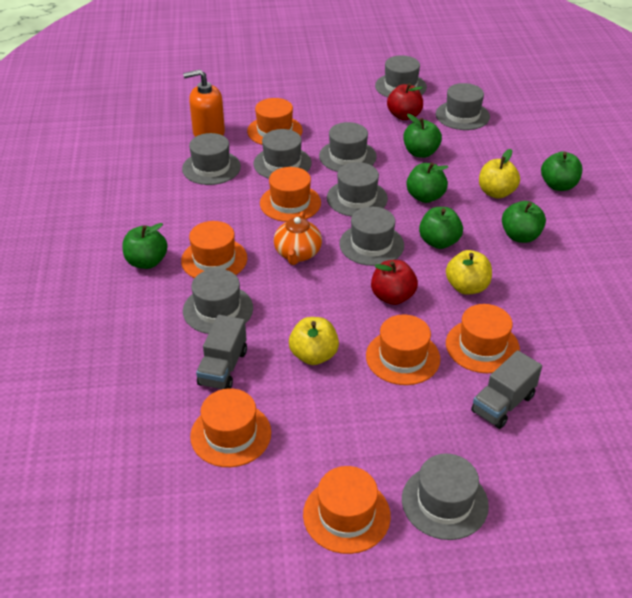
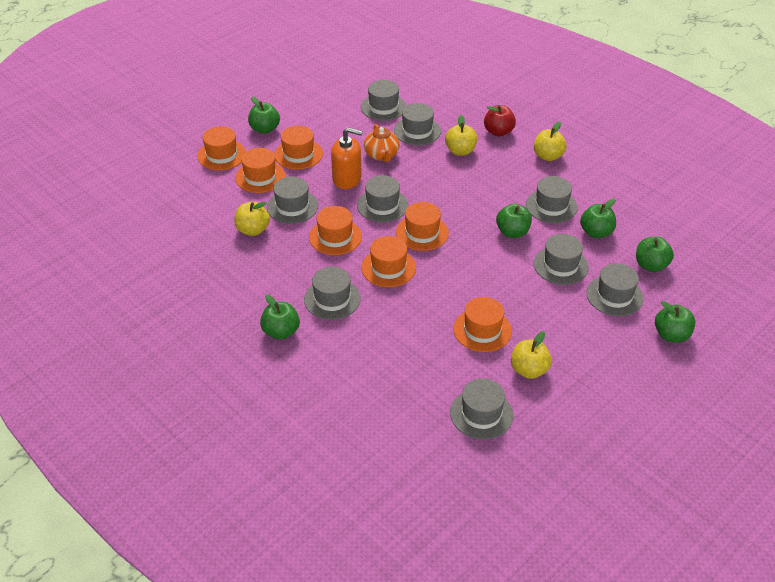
grey truck: 2 -> 0
red apple: 2 -> 1
yellow apple: 3 -> 4

